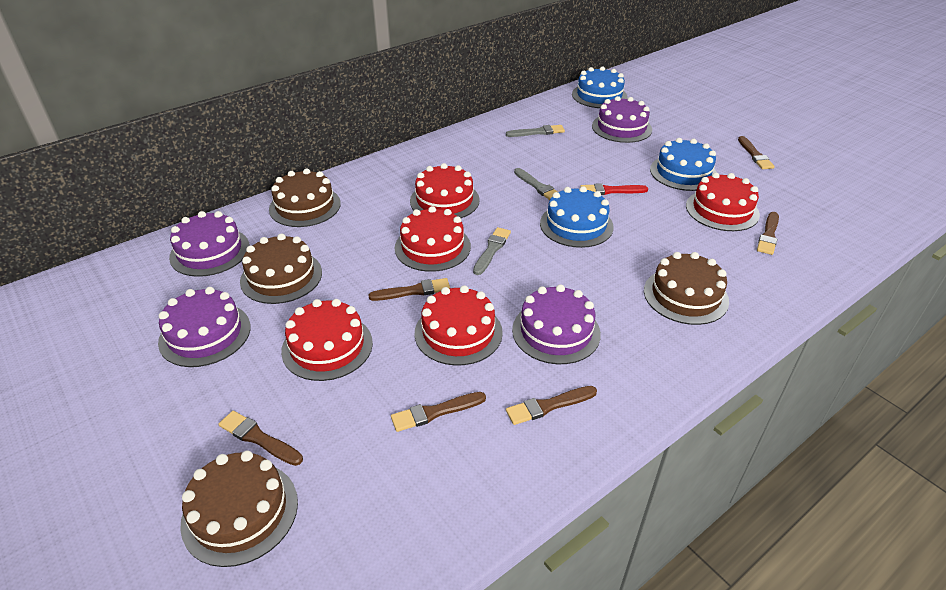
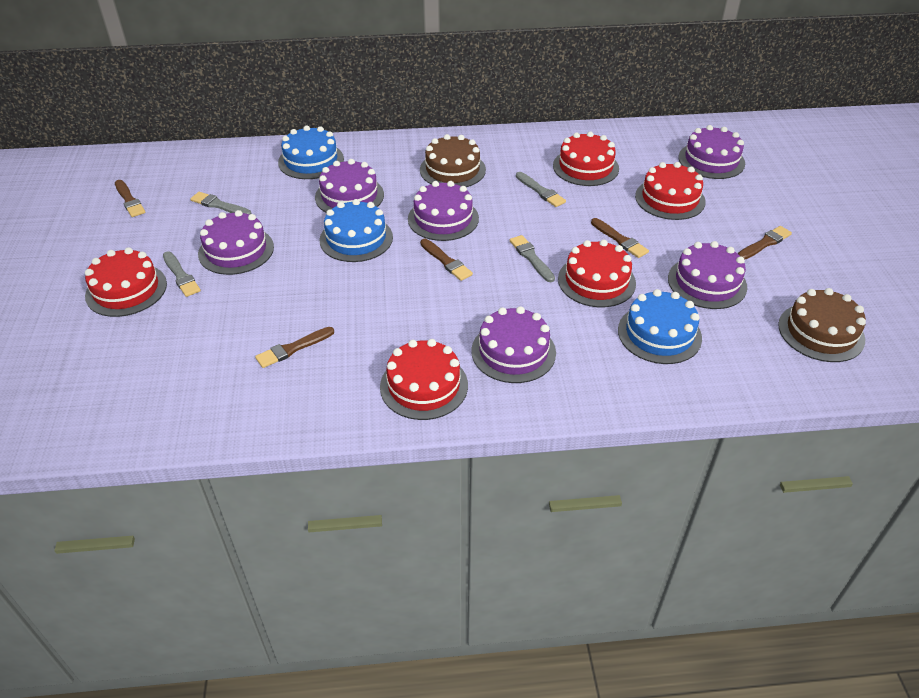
brown brush: 6 -> 5
brown cake: 4 -> 2
grey brush: 3 -> 4
purple cake: 4 -> 6
red brush: 1 -> 0

